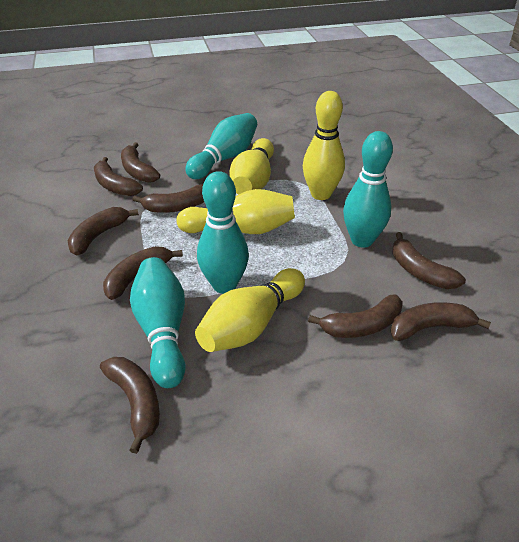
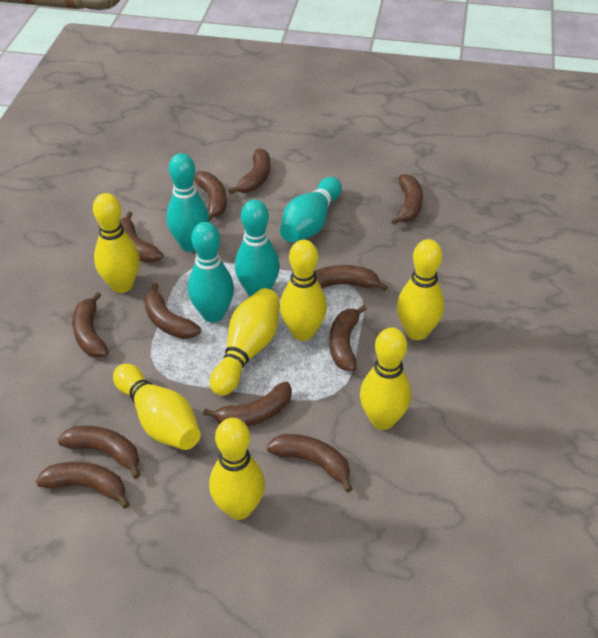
brown banana: 9 -> 12
yellow bowling pin: 4 -> 7

